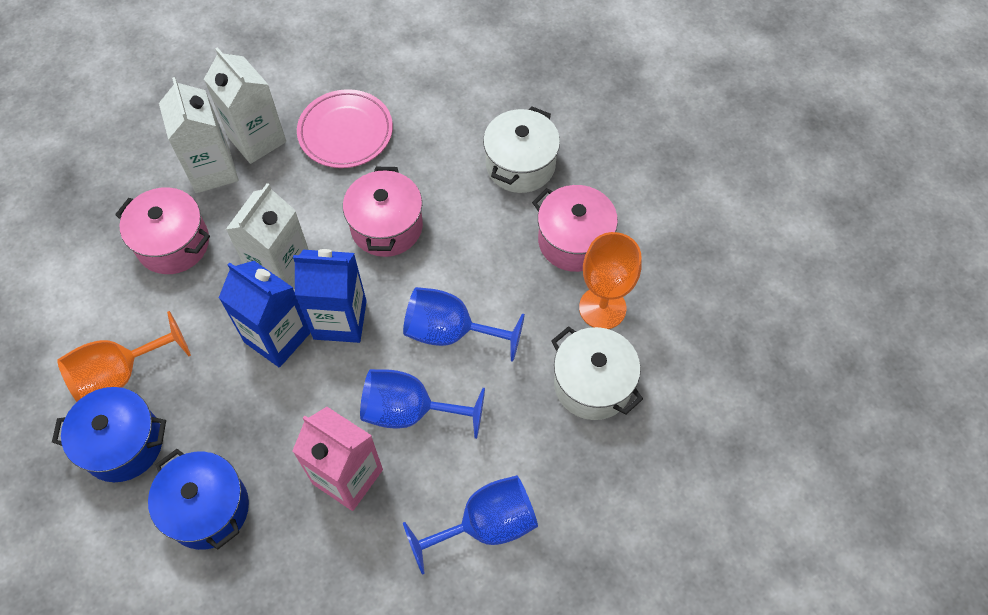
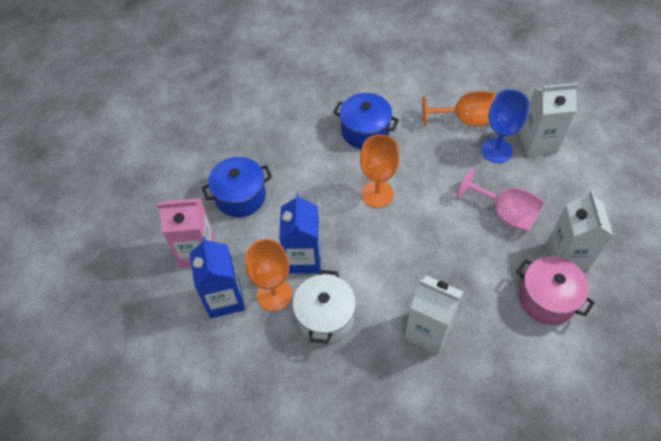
blue goblet: 3 -> 1
orange goblet: 2 -> 3
pink goblet: 0 -> 1
pink plate: 1 -> 0
pink pot: 3 -> 1
white pot: 2 -> 1

